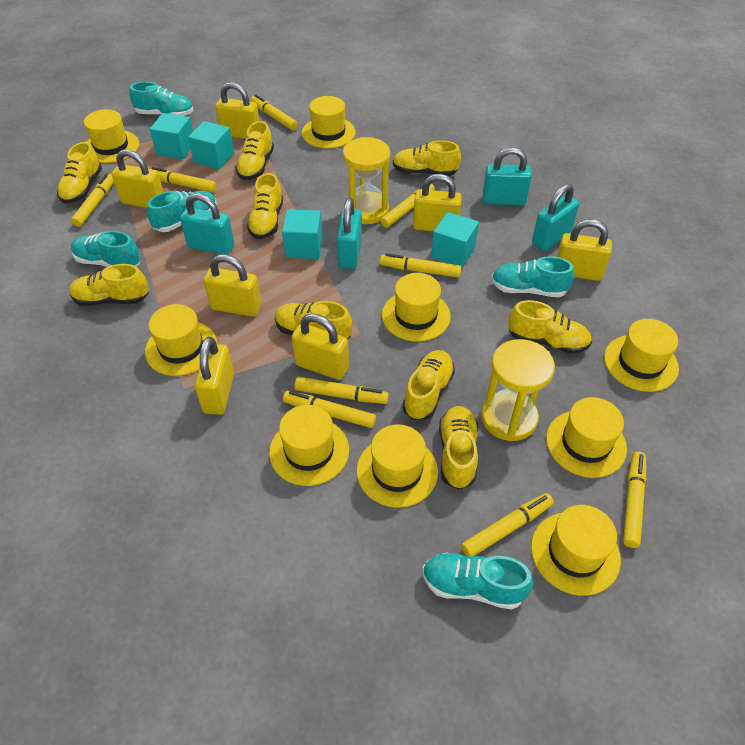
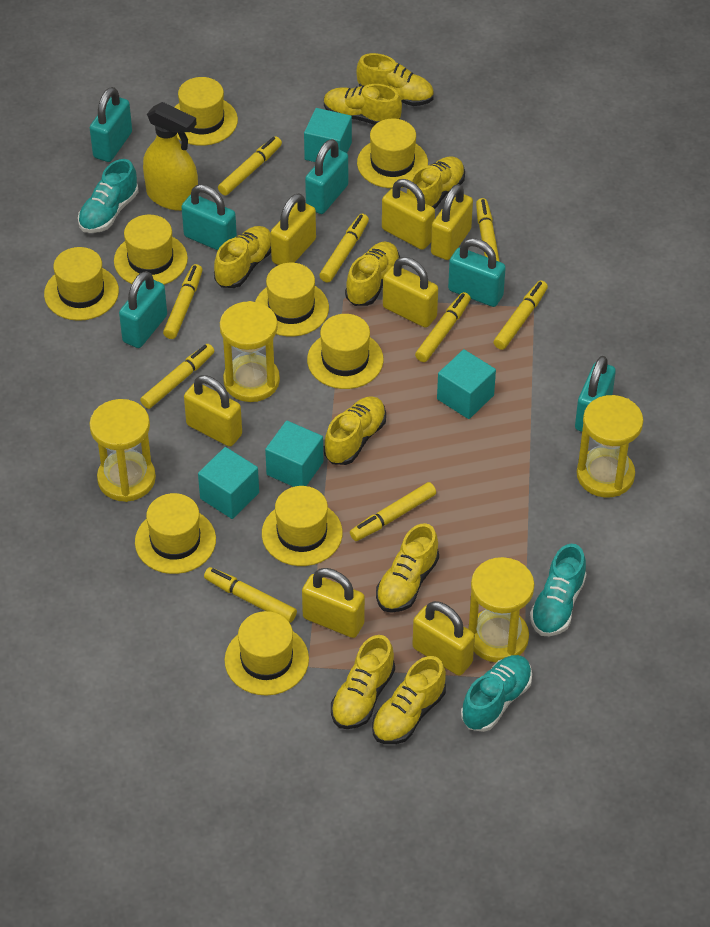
turquoise padlock: 4 -> 6
turquoise shoe: 5 -> 3
yellow hourglass: 2 -> 4
yellow spray bottle: 0 -> 1

